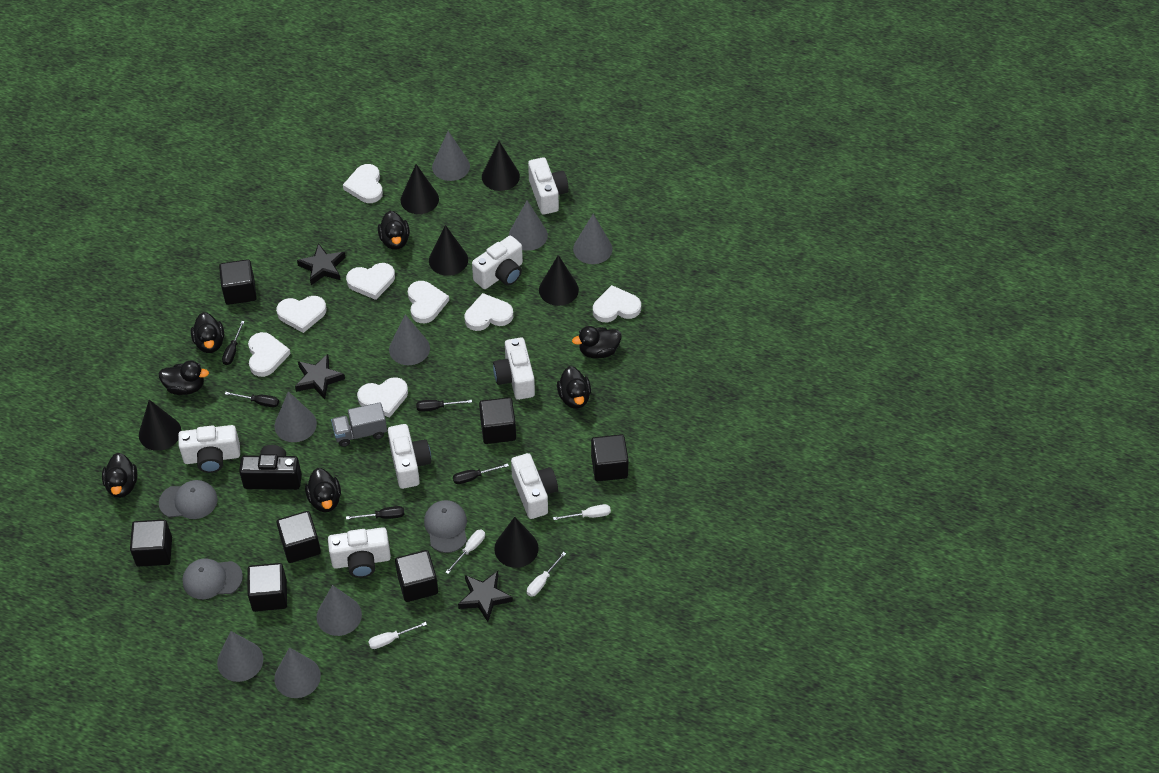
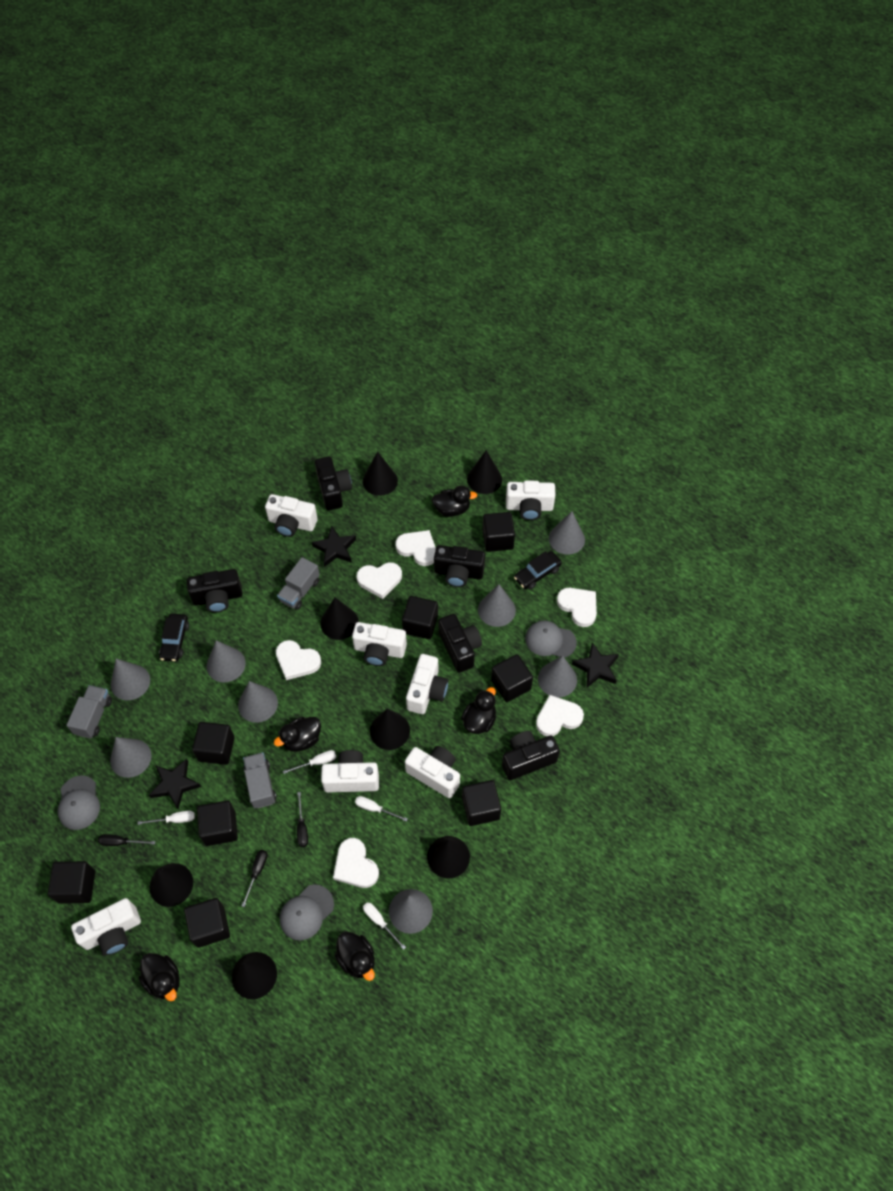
black camera: 1 -> 5
black car: 0 -> 2
black cone: 6 -> 7
black cube: 7 -> 8
black duck: 7 -> 5
black screwdriver: 5 -> 3
grey truck: 1 -> 3
white heart: 8 -> 6

